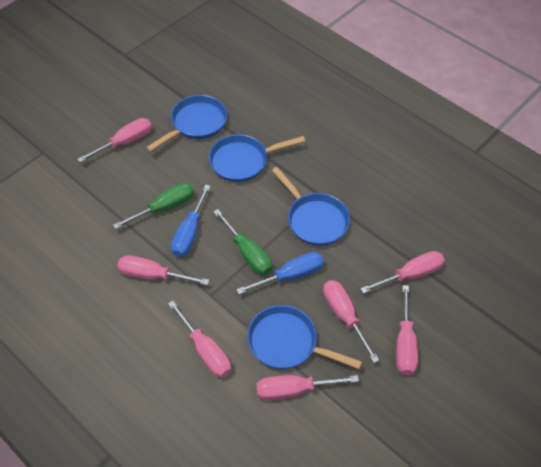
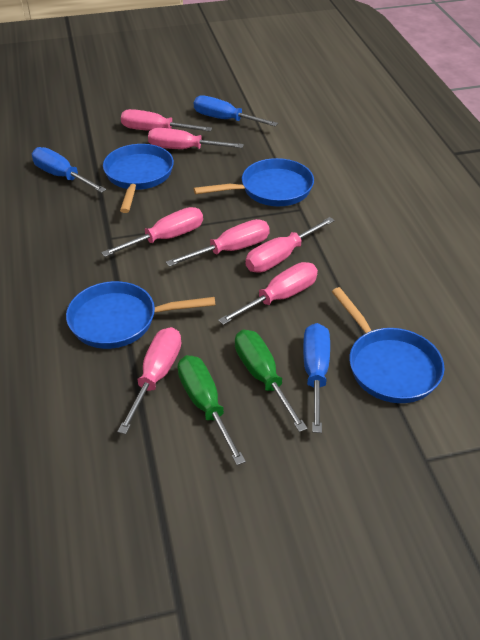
blue screwdriver: 2 -> 3

